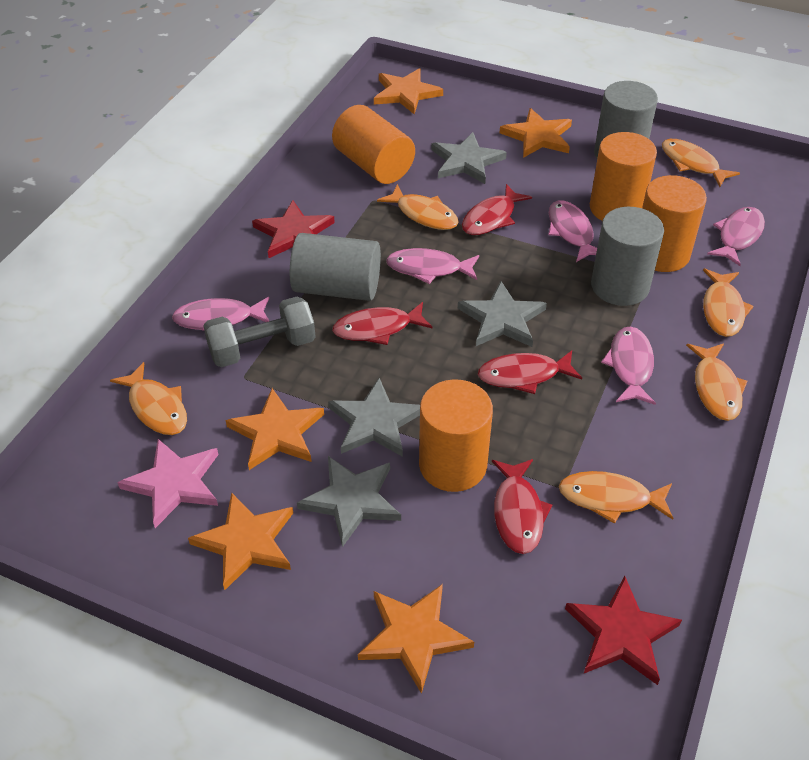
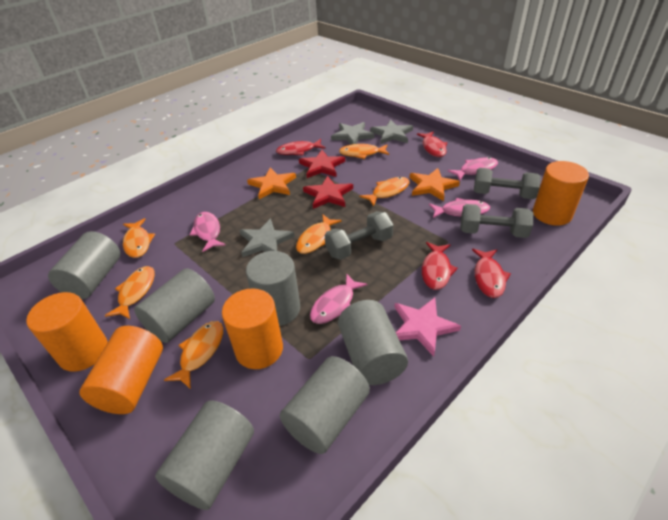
grey cylinder: 3 -> 6
grey dumbbell: 1 -> 3
grey star: 4 -> 3
orange star: 5 -> 2
pink fish: 5 -> 4

